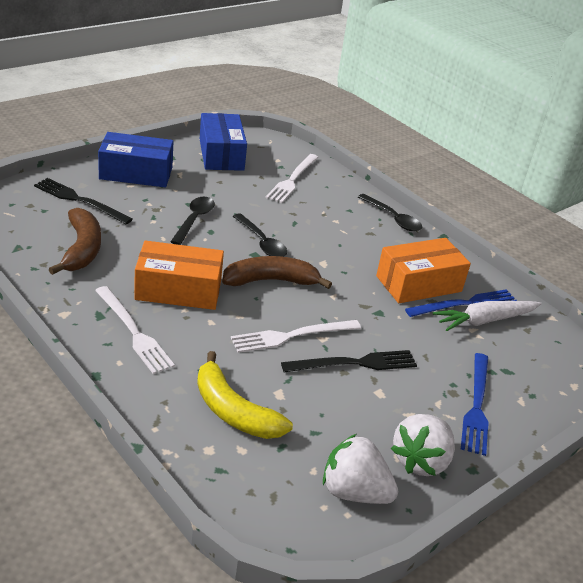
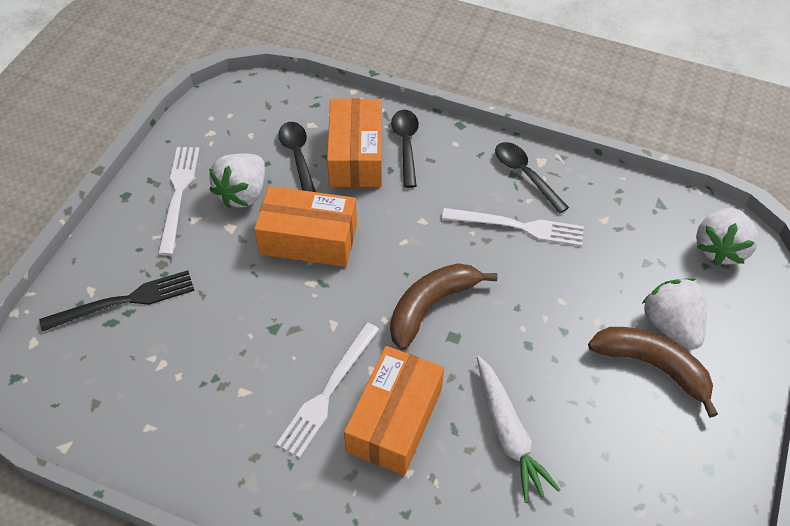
black fork: 2 -> 1
blue box: 2 -> 0
blue fork: 2 -> 0
orange box: 2 -> 3
white strawberry: 2 -> 3
yellow banana: 1 -> 0

